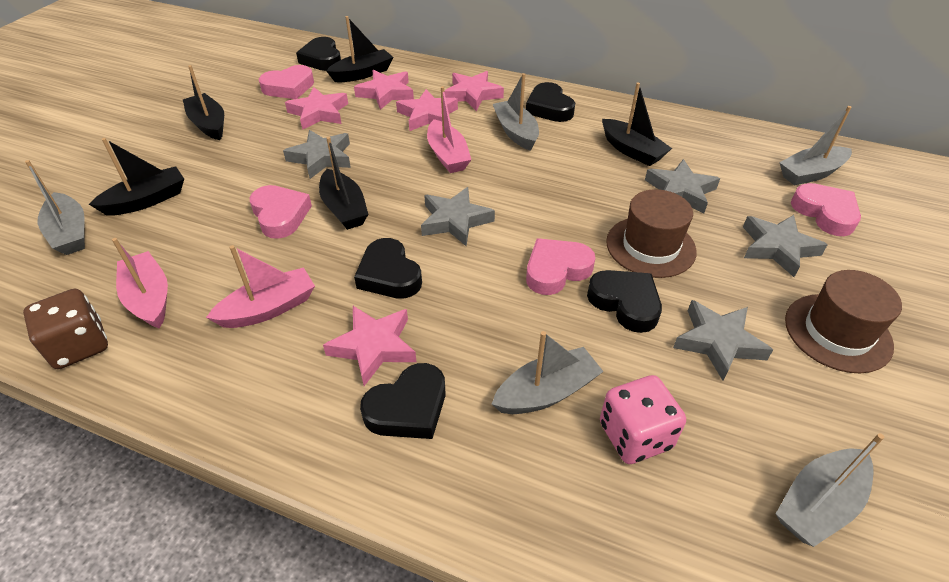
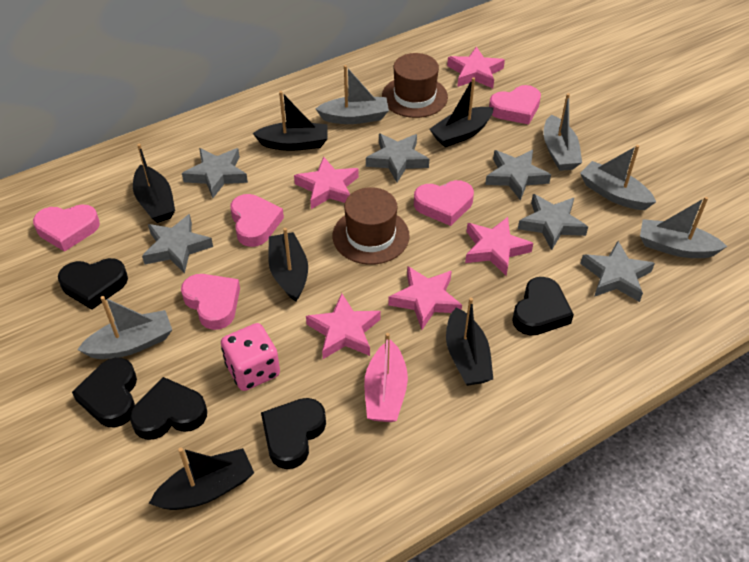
black boat: 5 -> 6
brown dice: 1 -> 0
grey star: 5 -> 6
pink boat: 3 -> 1
pink heart: 4 -> 5

